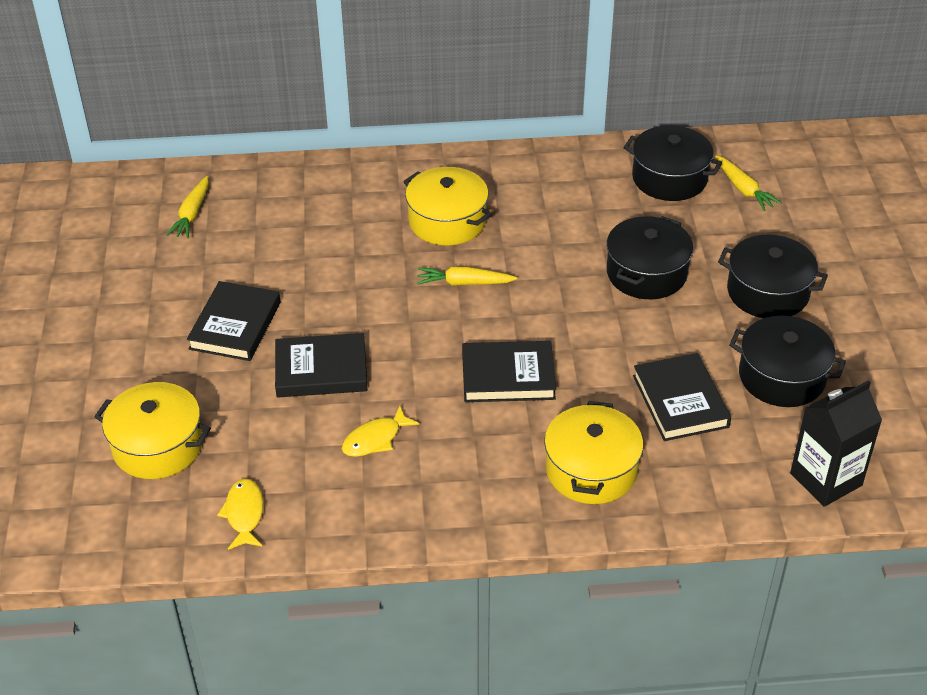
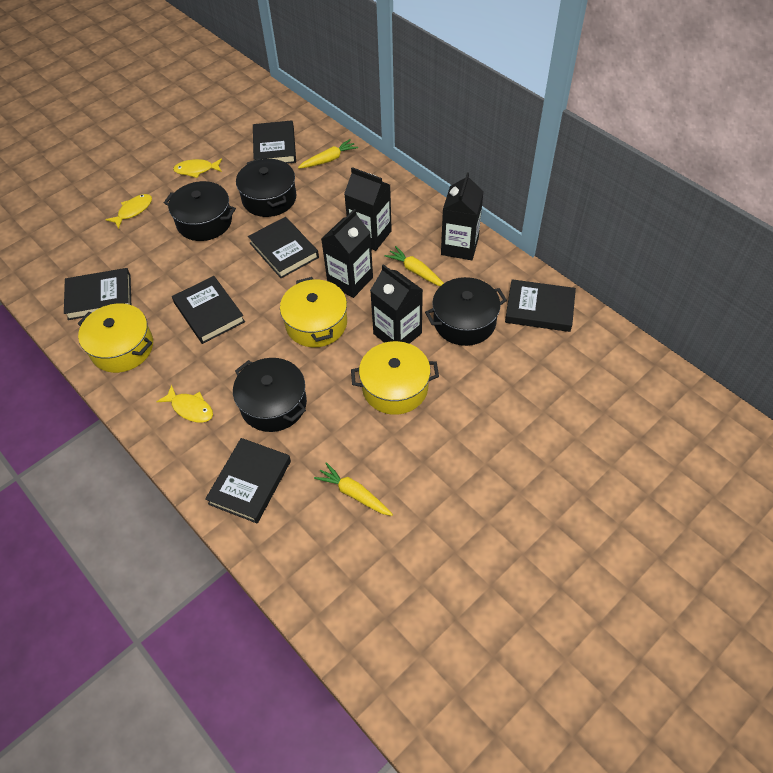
black book: 4 -> 6
black carton: 1 -> 4
yellow fish: 2 -> 3

